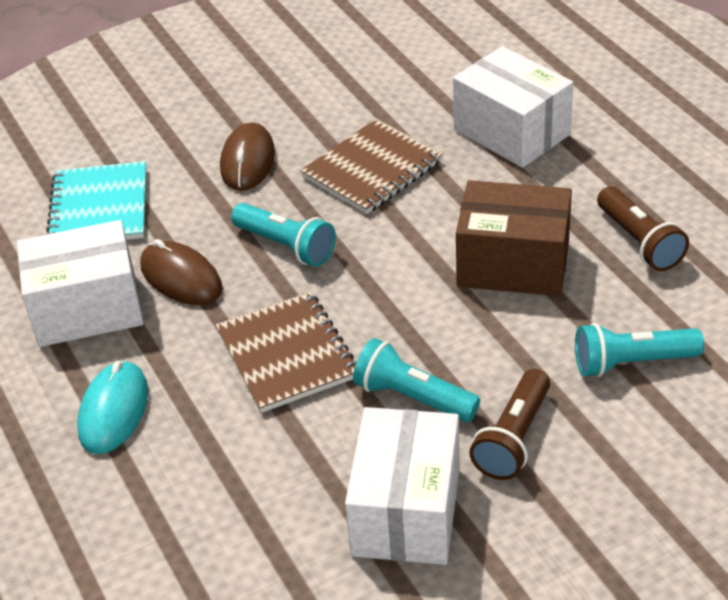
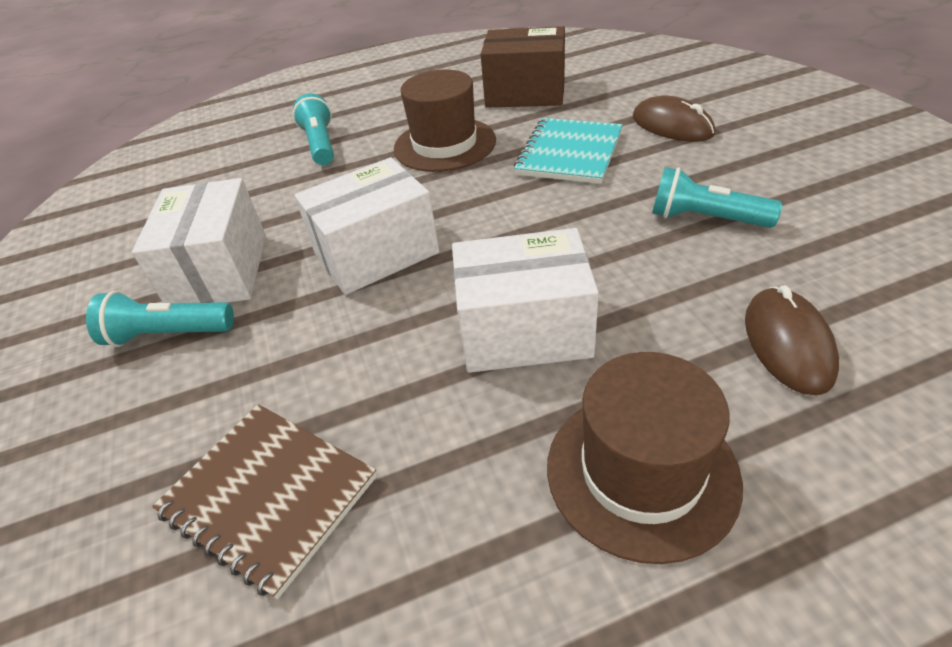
brown flashlight: 2 -> 0
brown hat: 0 -> 2
brown notebook: 2 -> 1
turquoise mouse: 1 -> 0

